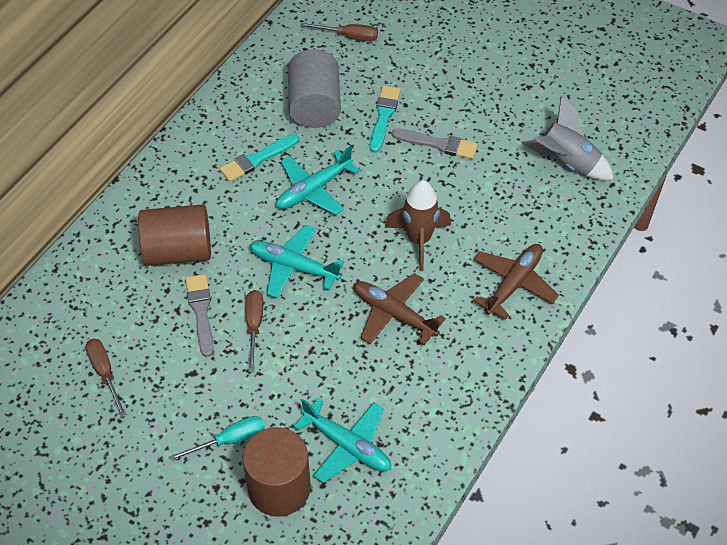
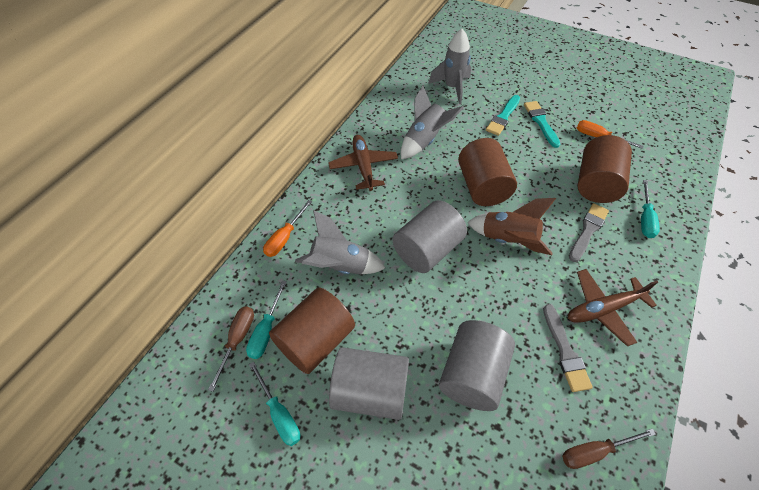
brown cylinder: 2 -> 3
brown screwdriver: 3 -> 2
grey cylinder: 1 -> 3
grey rocket: 1 -> 3
orange screwdriver: 0 -> 2
turquoise plane: 3 -> 0
turquoise screwdriver: 1 -> 3

